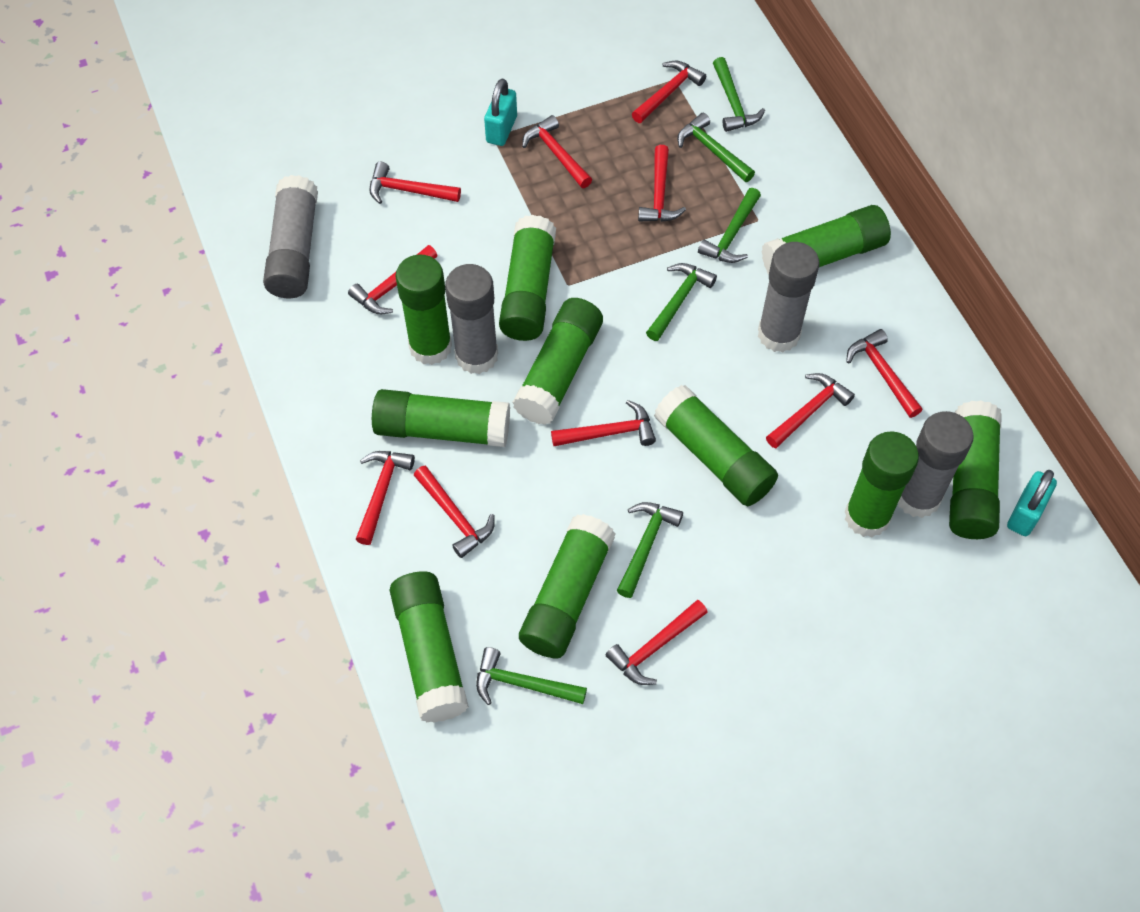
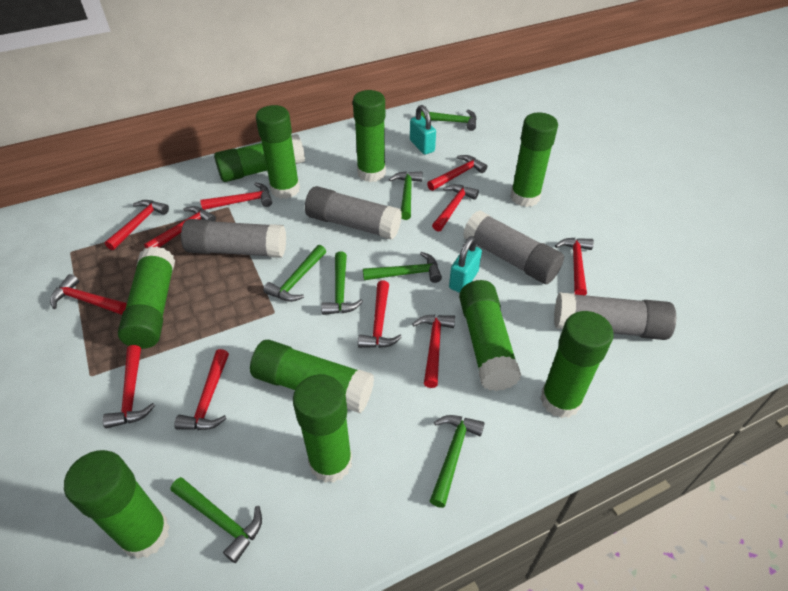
green hammer: 6 -> 7

